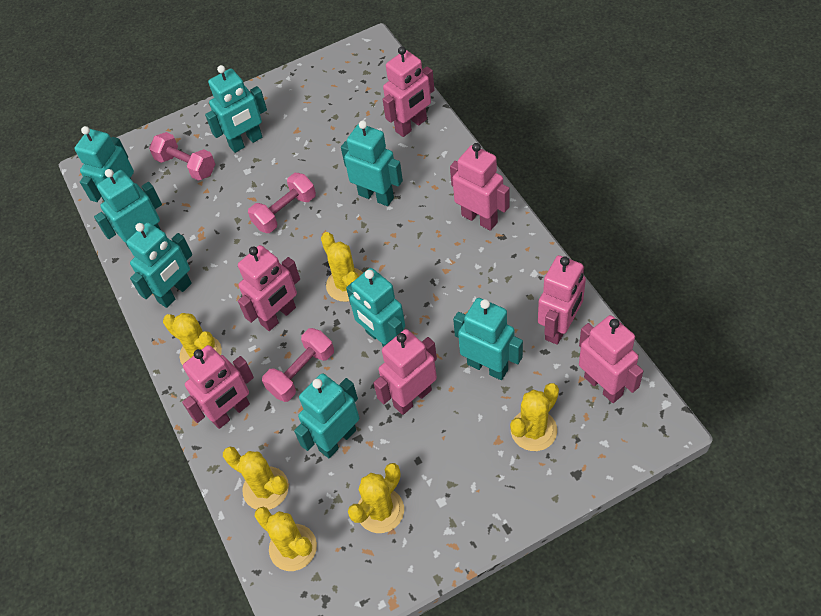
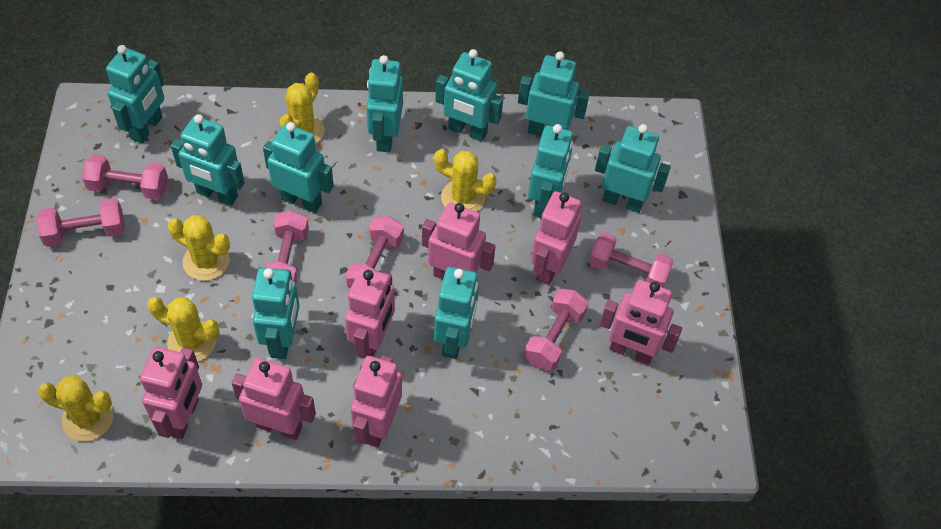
pink dumbbell: 3 -> 6
turquoise robot: 8 -> 10
yellow cactus: 6 -> 5

